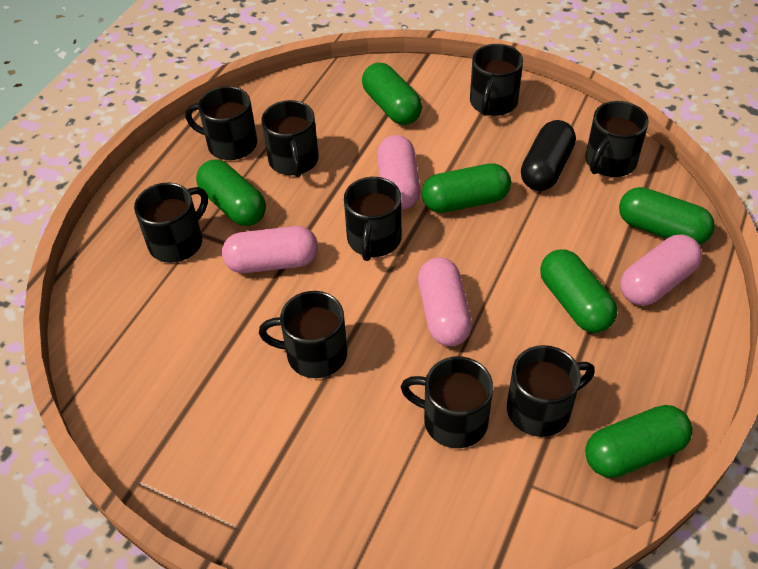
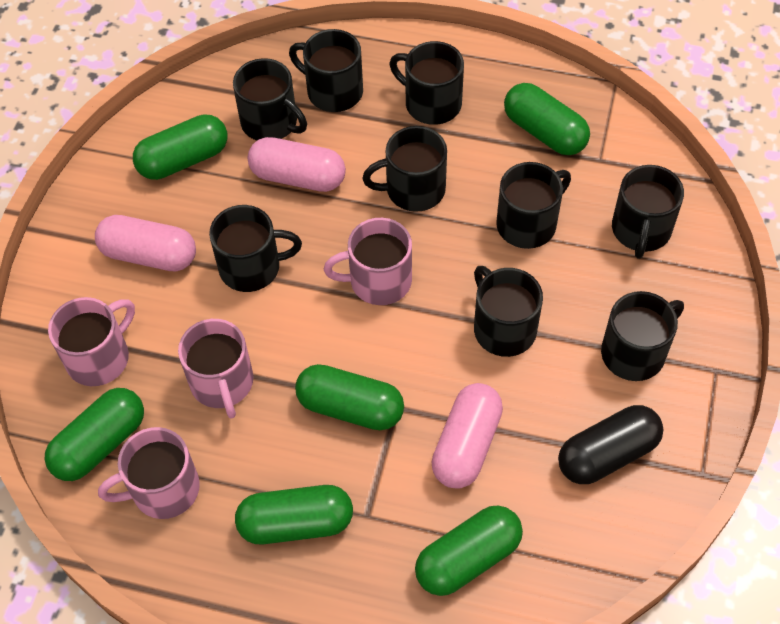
pink capsule: 4 -> 3
pink mug: 0 -> 4

